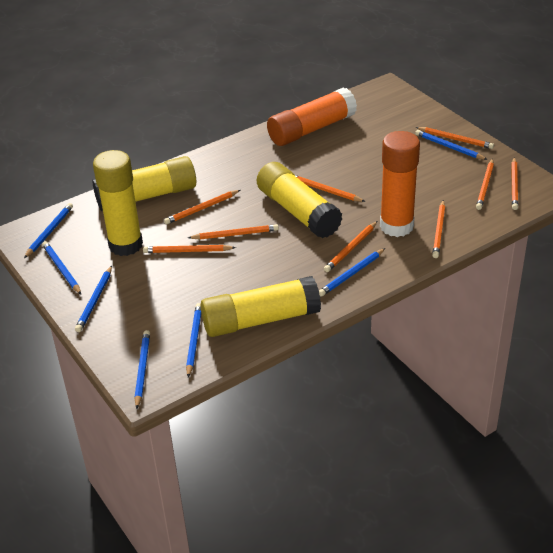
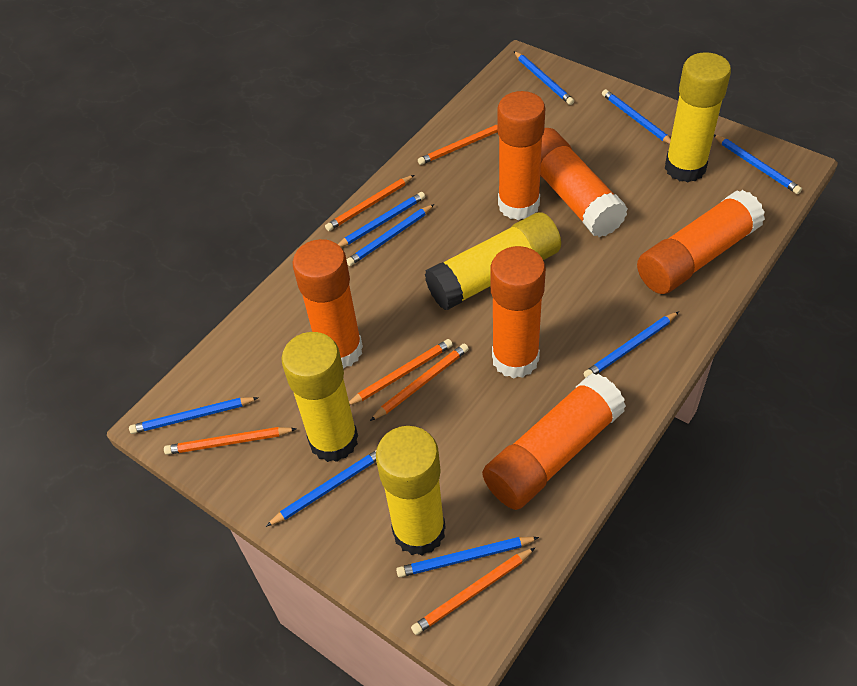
blue pencil: 7 -> 9
orange glue stick: 2 -> 6
orange pencil: 9 -> 6

